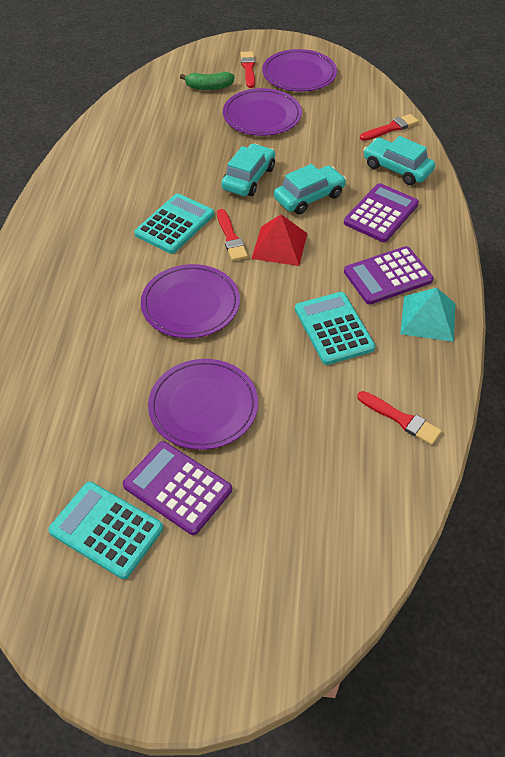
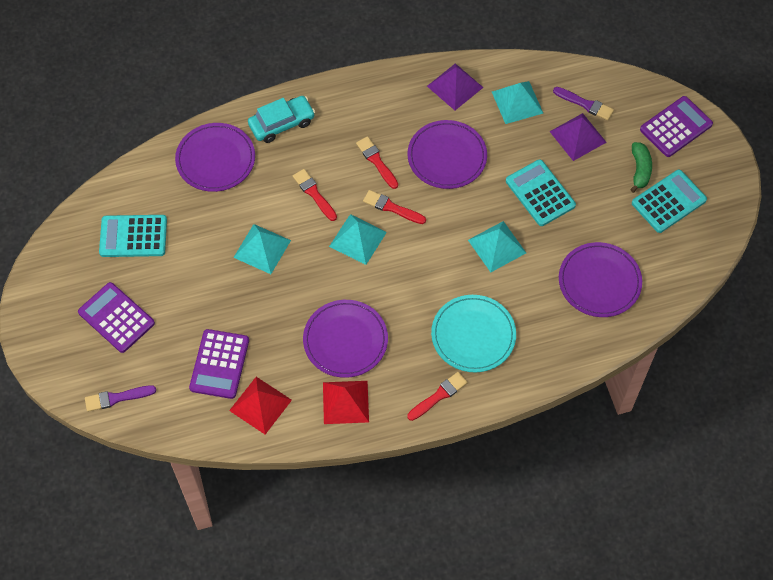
purple brush: 0 -> 2
purple pyramid: 0 -> 2
red pyramid: 1 -> 2
turquoise car: 3 -> 1
turquoise plate: 0 -> 1
turquoise pyramid: 1 -> 4

